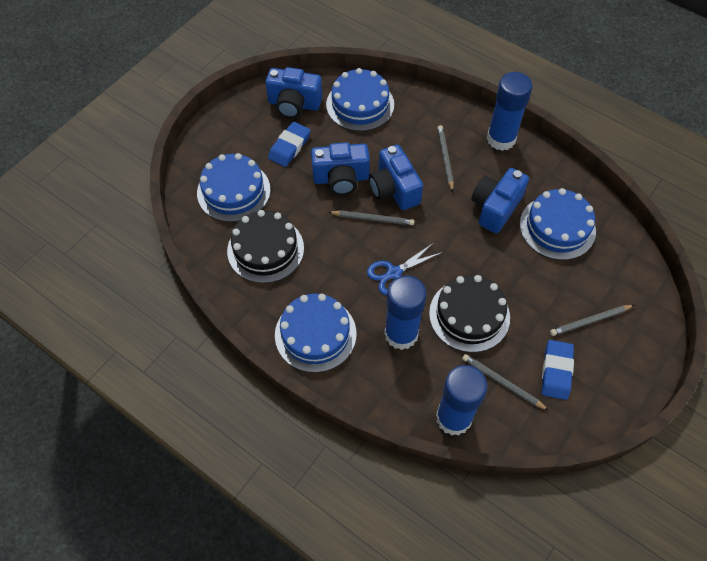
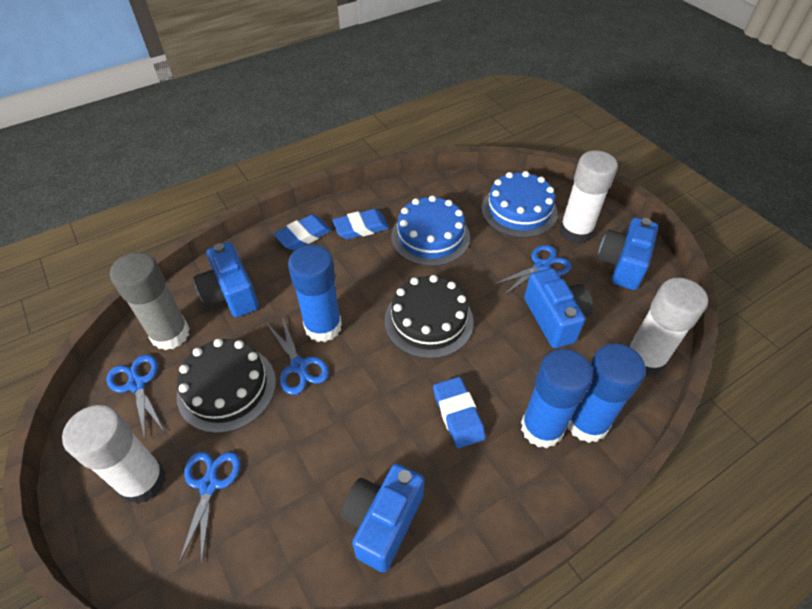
blue cake: 4 -> 2
blue eraser: 2 -> 3
blue scissors: 1 -> 4
grey glue stick: 0 -> 1
grey pencil: 4 -> 0
white glue stick: 0 -> 3

